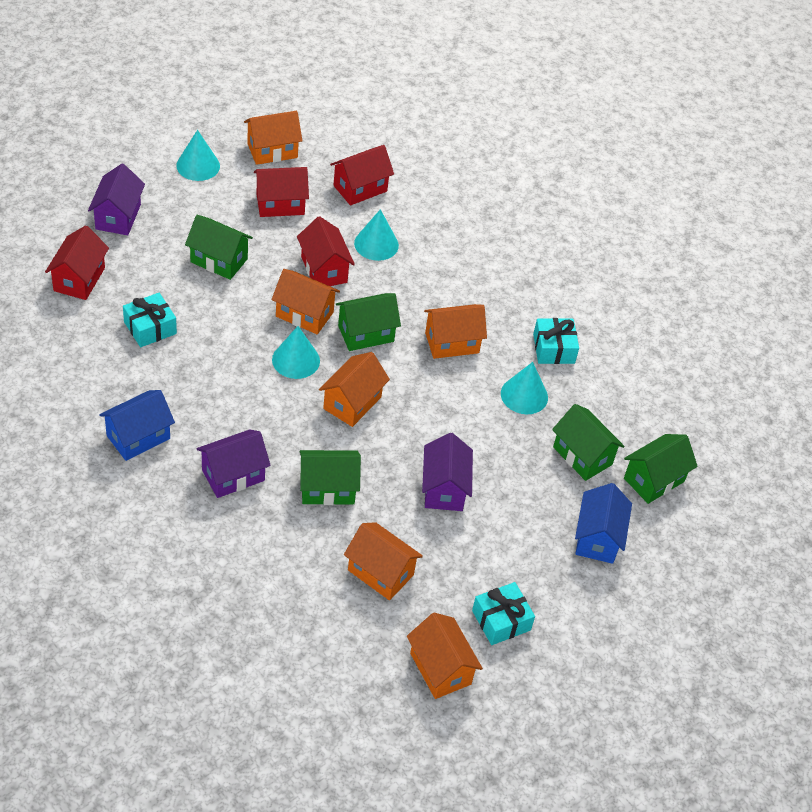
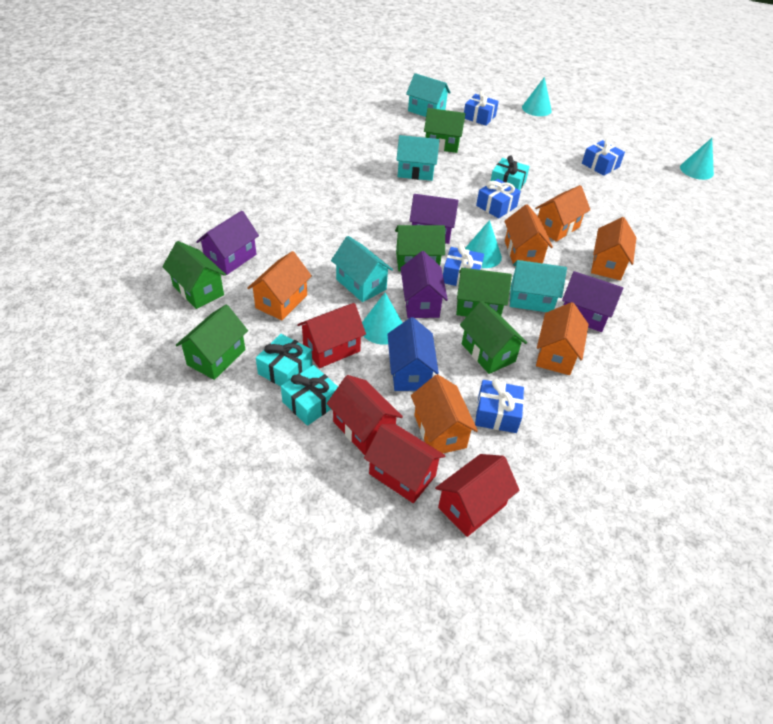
blue gift: 0 -> 5
blue house: 2 -> 1
green house: 5 -> 6
purple house: 3 -> 4
turquoise house: 0 -> 4

